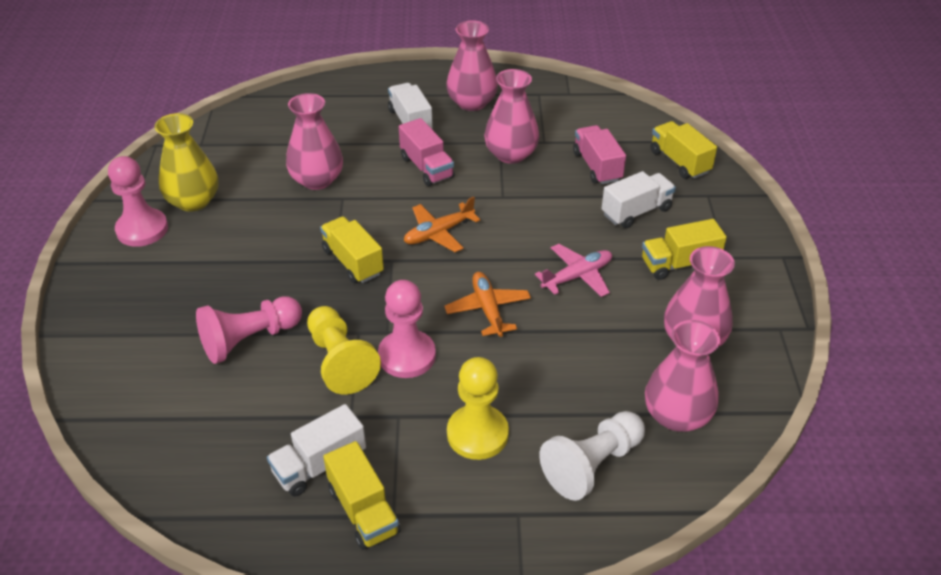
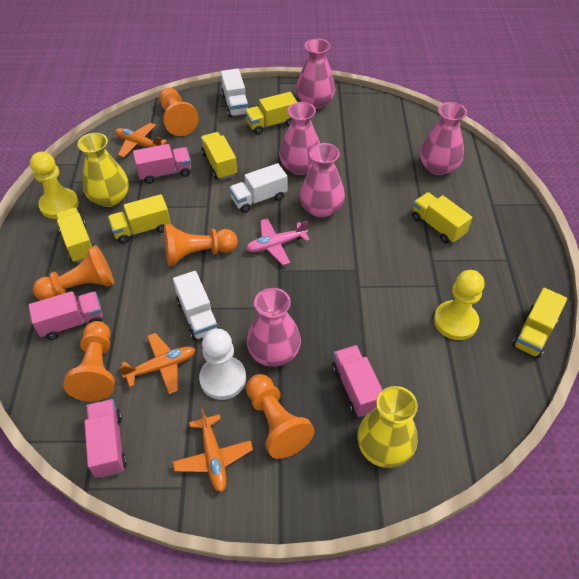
orange pawn: 0 -> 5
orange plane: 2 -> 3
pink pawn: 3 -> 0
pink truck: 2 -> 4
yellow truck: 4 -> 6
yellow vase: 1 -> 2

